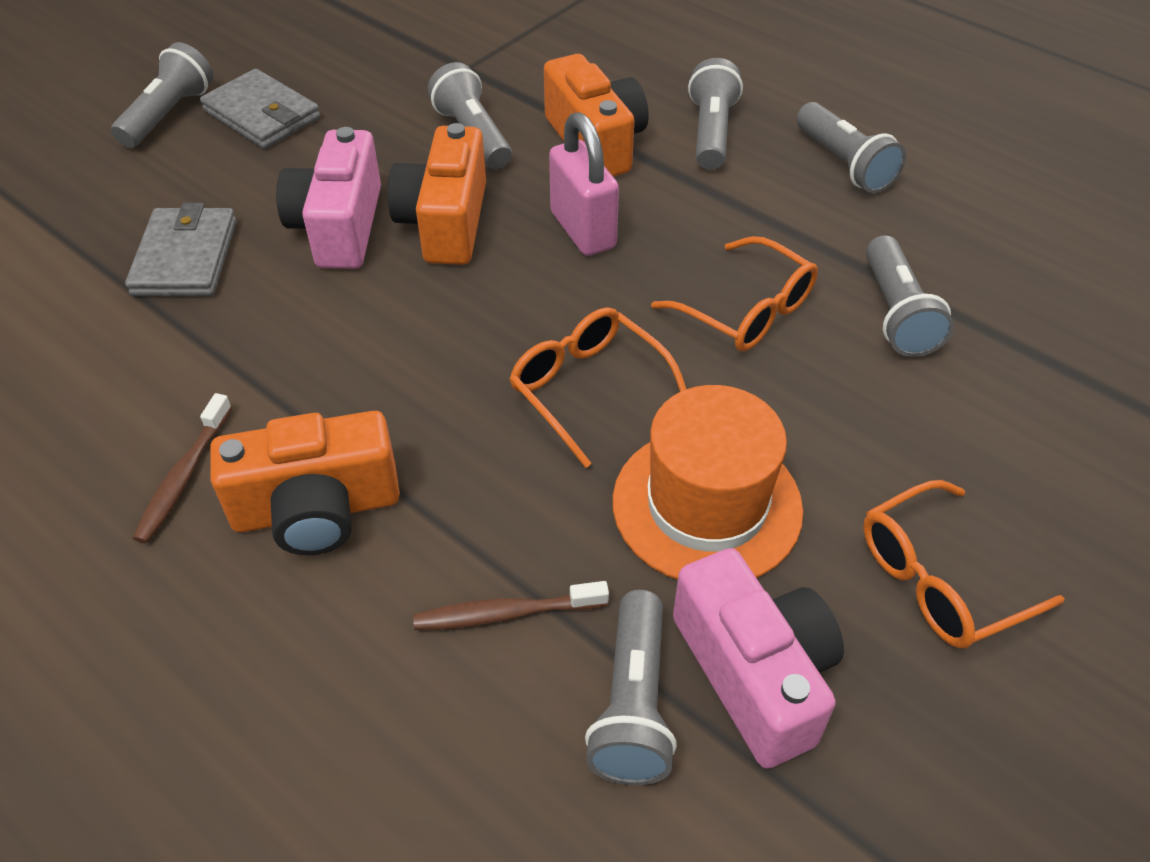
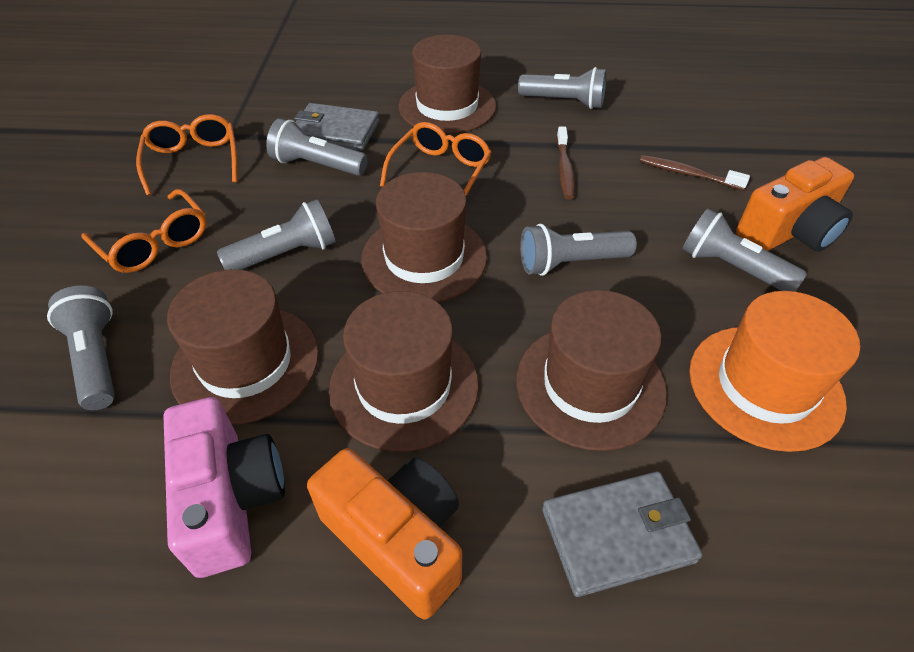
brown hat: 0 -> 5
orange camera: 3 -> 2
pink camera: 2 -> 1
pink padlock: 1 -> 0

